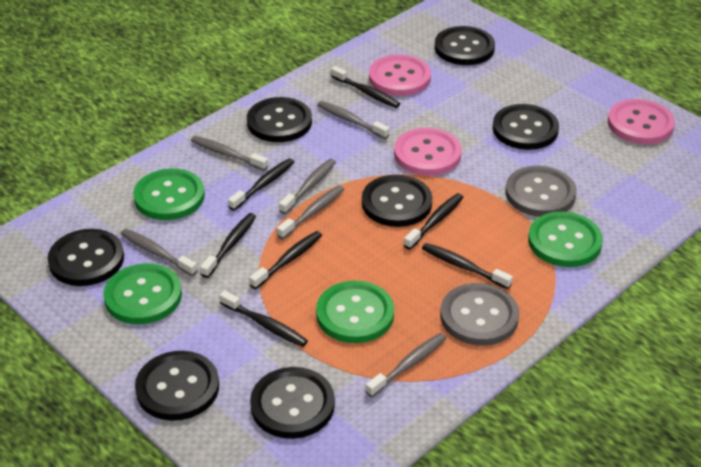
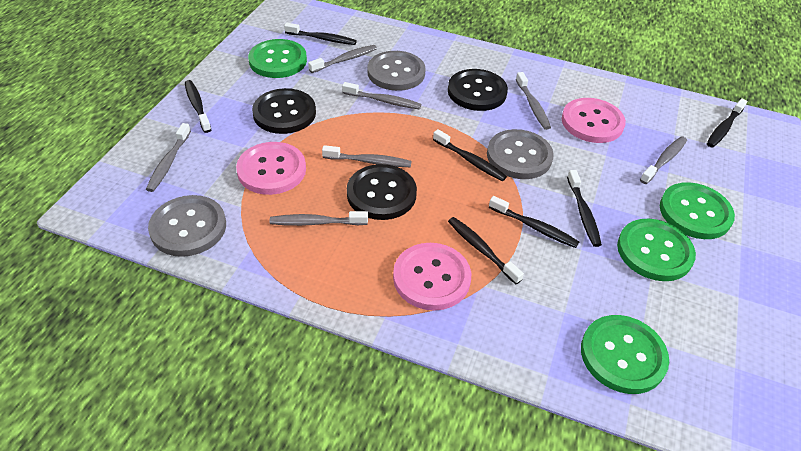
black button: 7 -> 3
grey button: 2 -> 3
grey toothbrush: 6 -> 7

